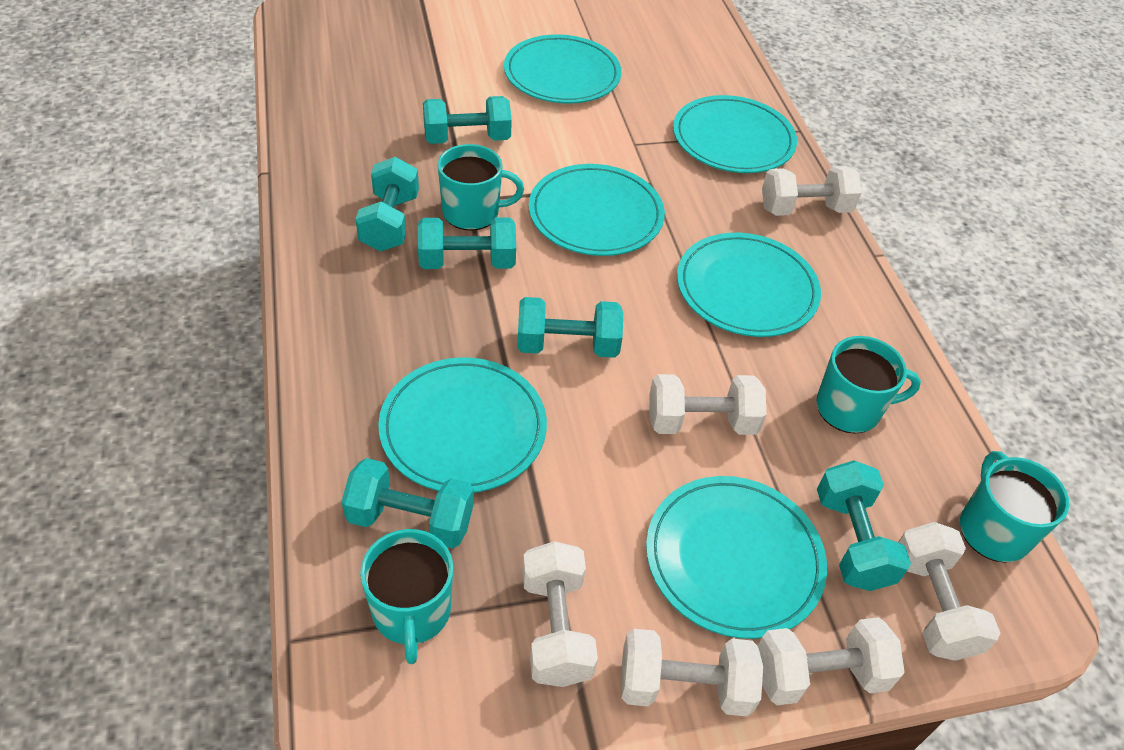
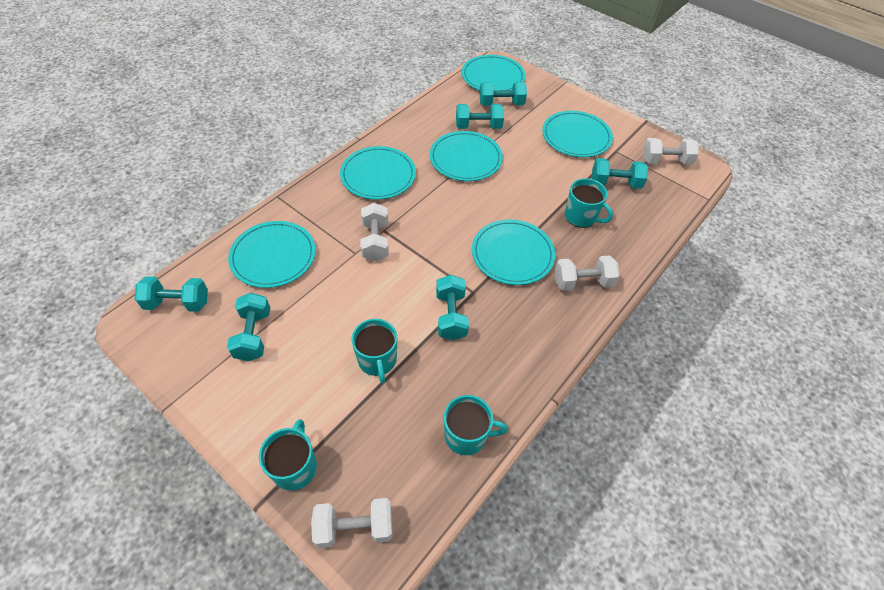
white dumbbell: 6 -> 4

